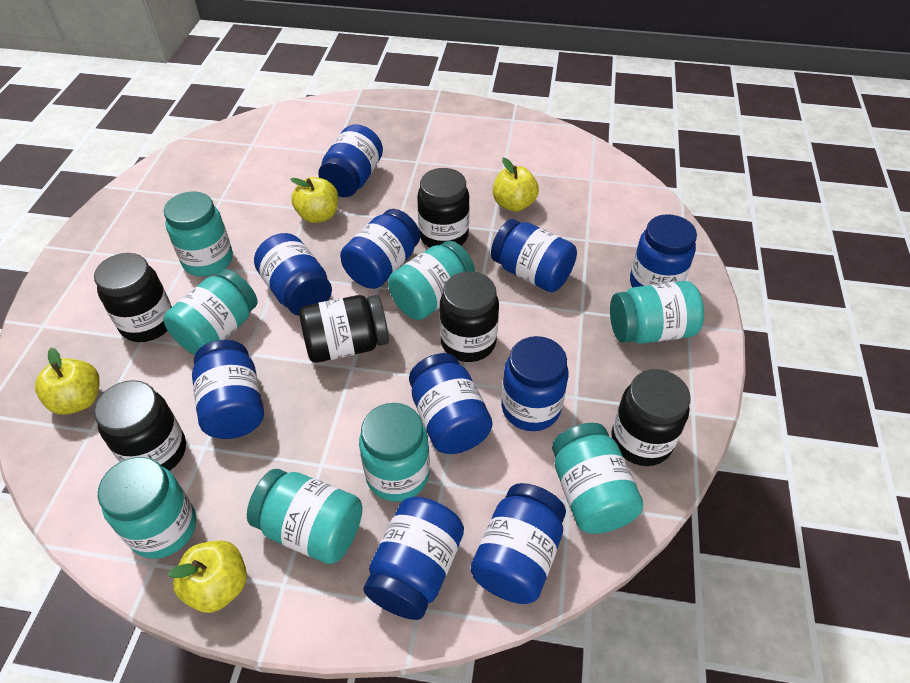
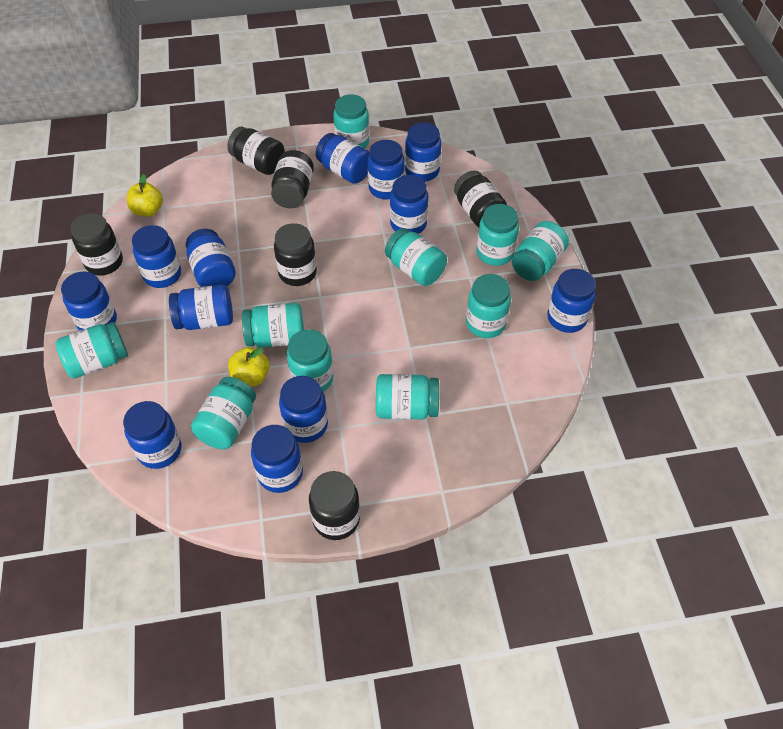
blue jar: 10 -> 12
turquoise jar: 8 -> 10
yellow apple: 4 -> 2

